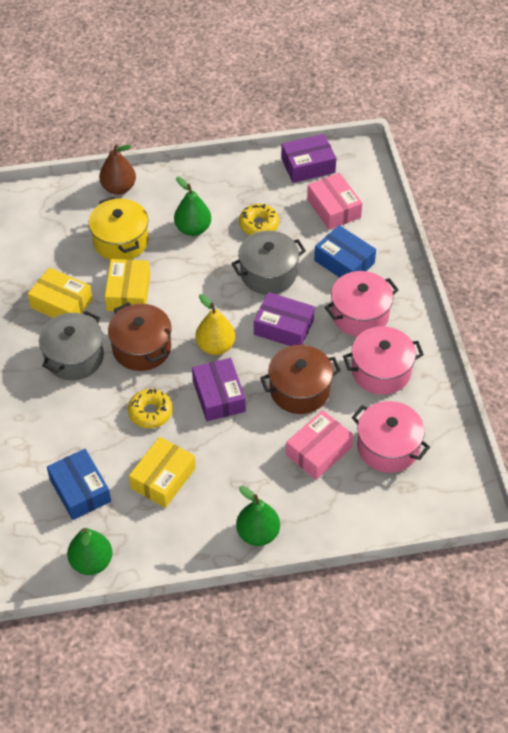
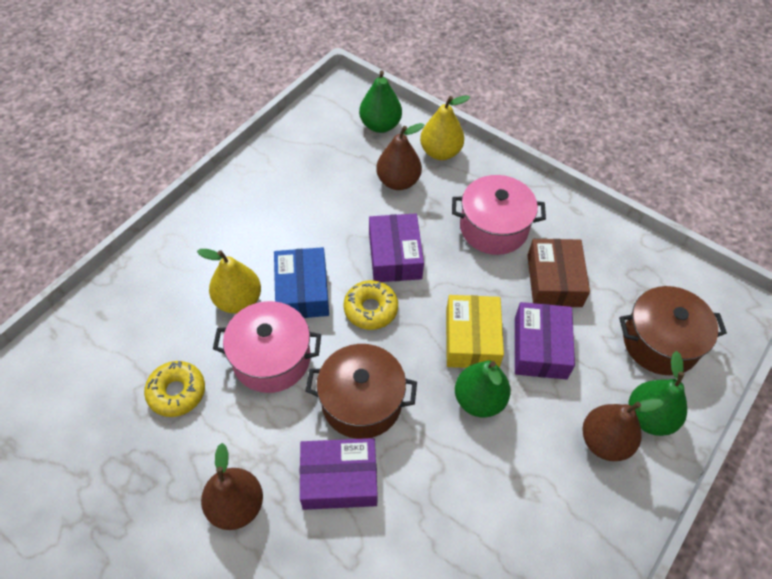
blue box: 2 -> 1
brown box: 0 -> 1
brown pear: 1 -> 3
grey pot: 2 -> 0
pink box: 2 -> 0
pink pot: 3 -> 2
yellow box: 3 -> 1
yellow pear: 1 -> 2
yellow pot: 1 -> 0

